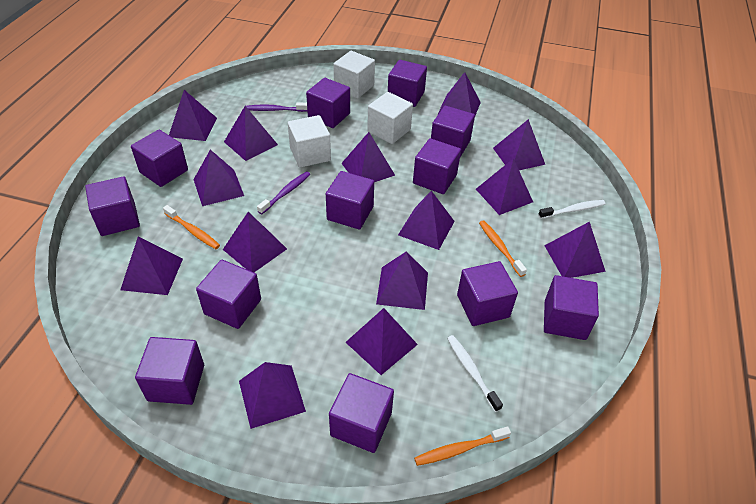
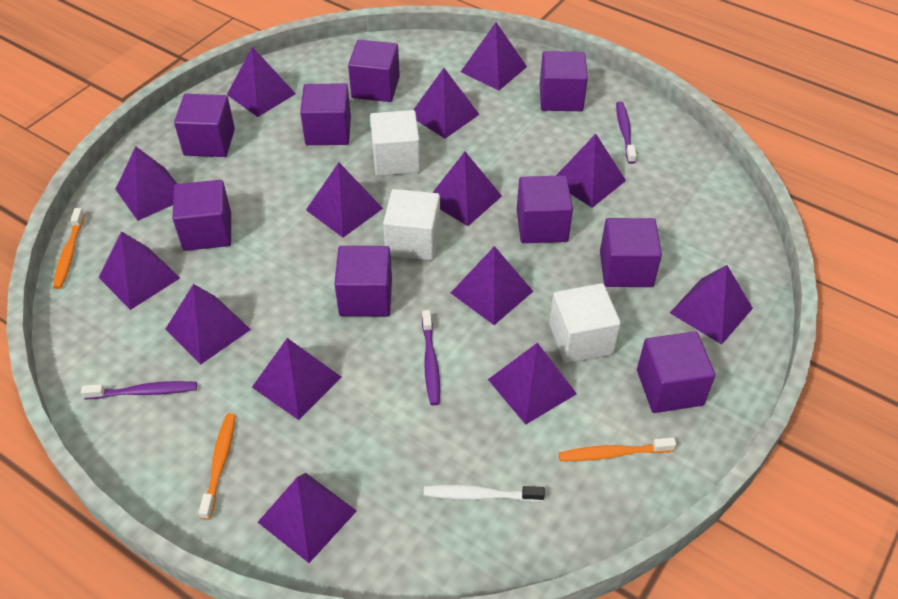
purple cube: 12 -> 9
purple toothbrush: 2 -> 3
white toothbrush: 2 -> 1

